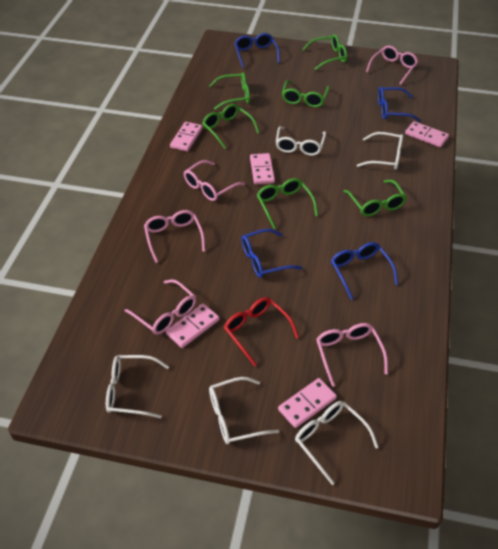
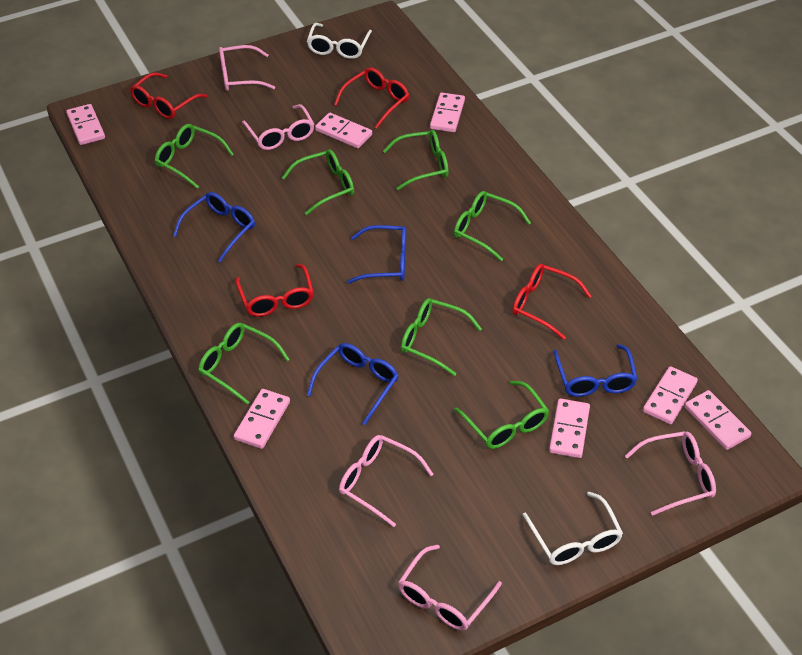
green glasses: 6 -> 7
pink domino: 5 -> 7
red glasses: 1 -> 4
white glasses: 5 -> 2

